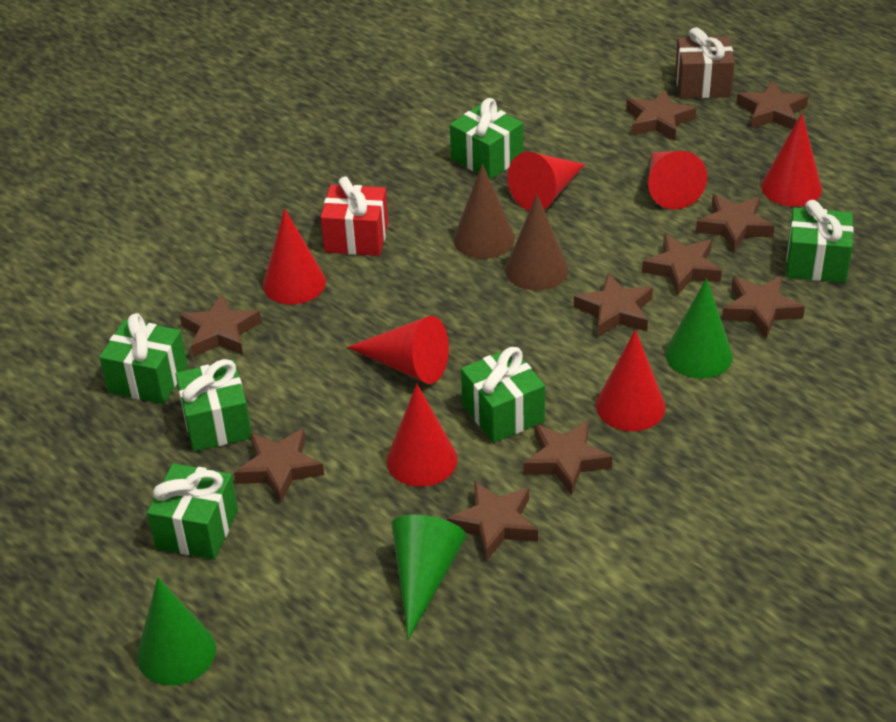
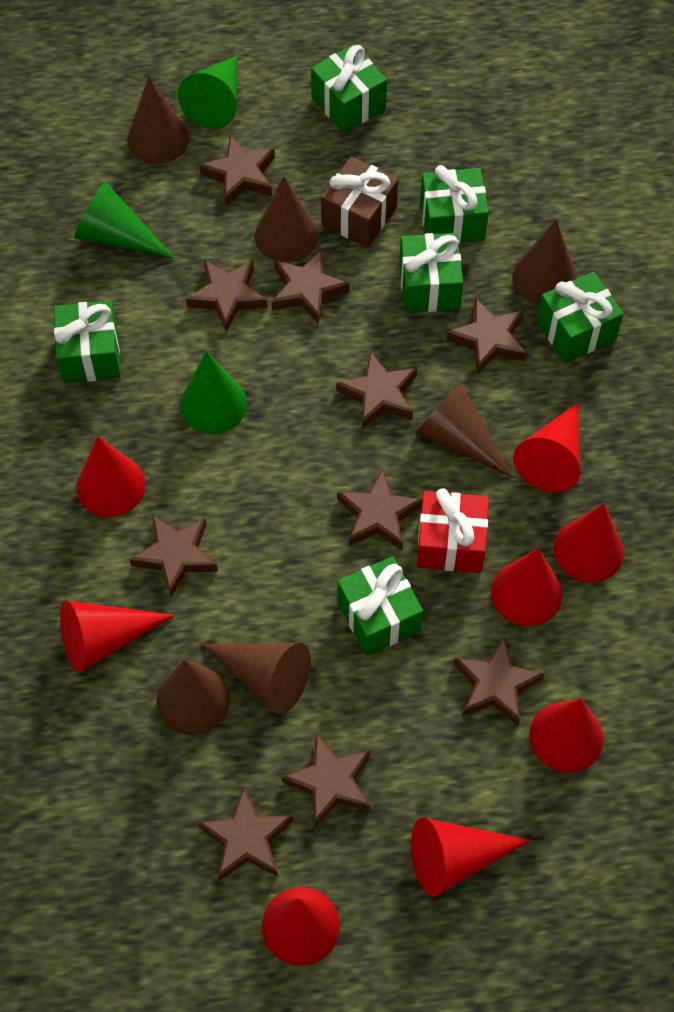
brown cone: 2 -> 6
red cone: 7 -> 8

